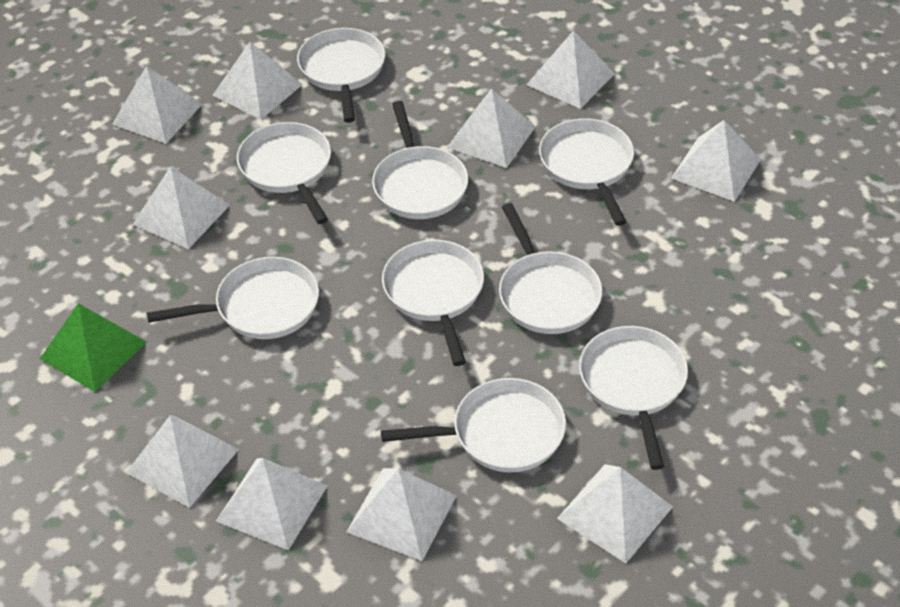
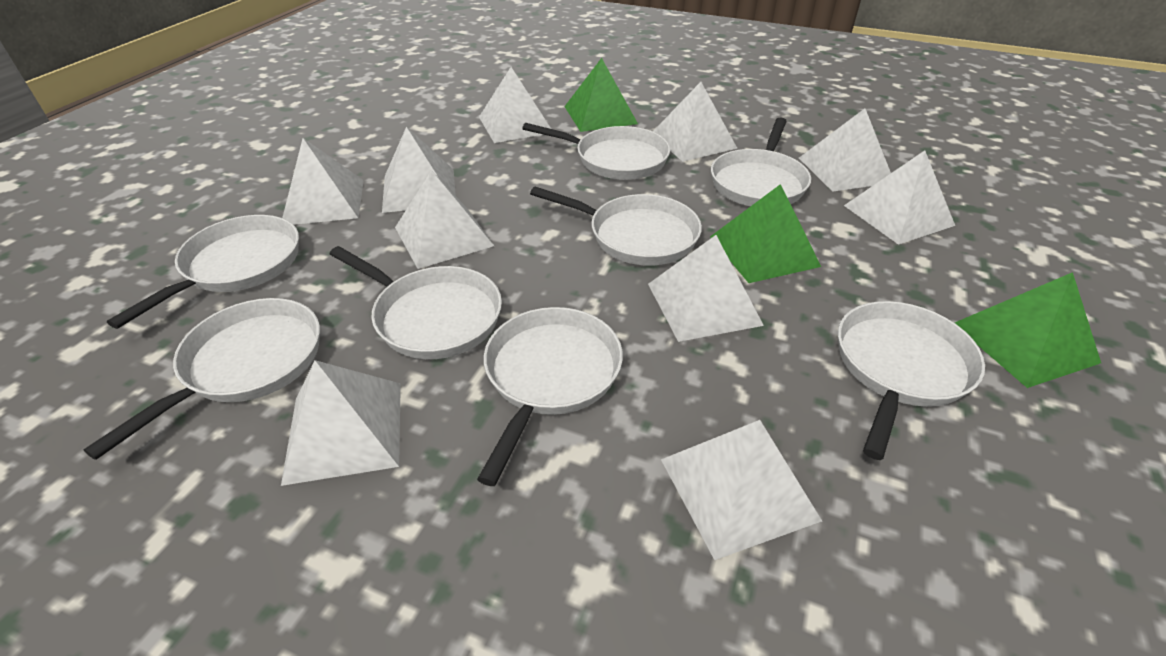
green pyramid: 1 -> 3
white pan: 9 -> 8

